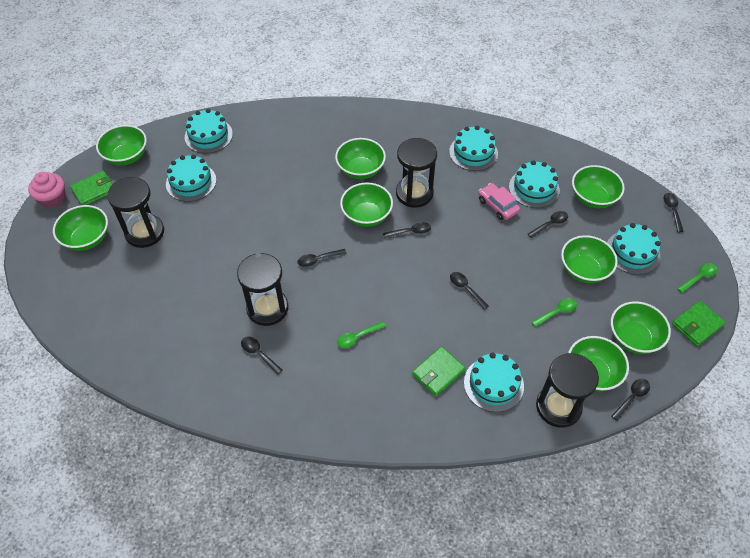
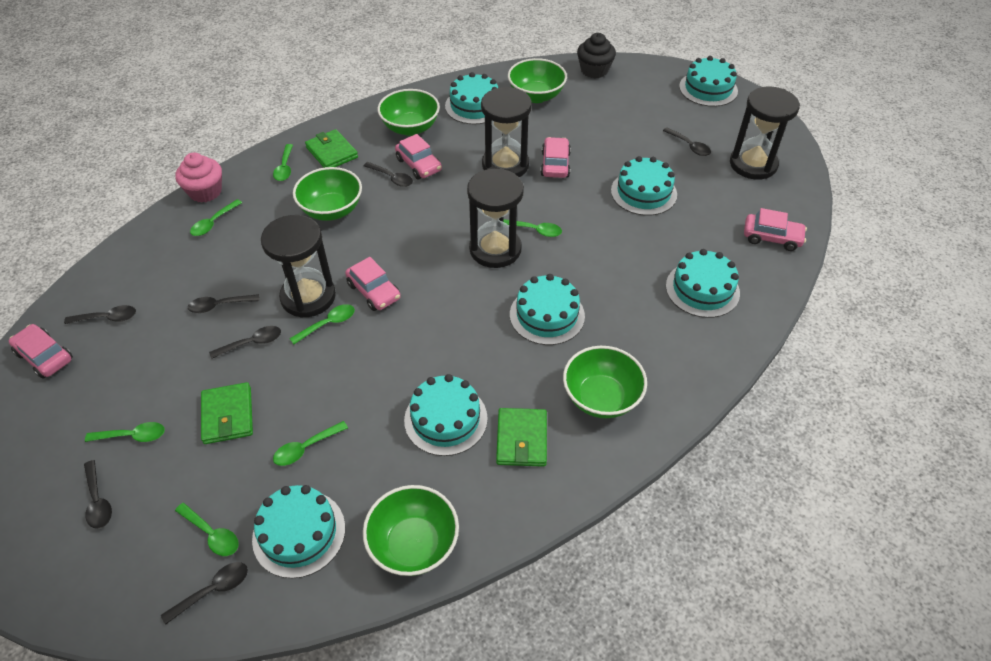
black cupcake: 0 -> 1
green bowl: 8 -> 5
green spoon: 3 -> 7
pink car: 1 -> 5
turquoise cake: 6 -> 7

